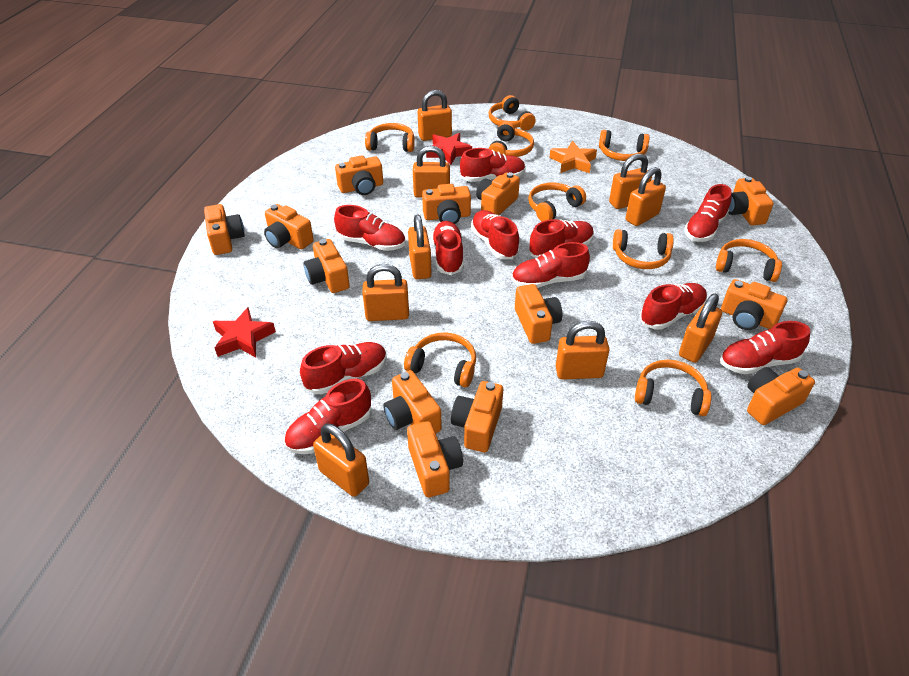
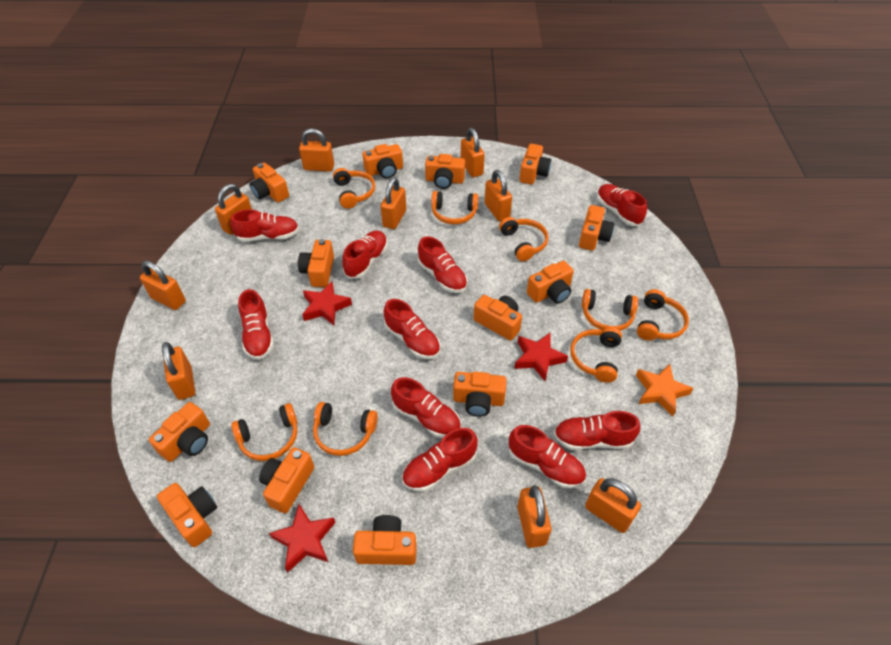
orange headphones: 9 -> 8
red shoe: 11 -> 10
red star: 2 -> 3

